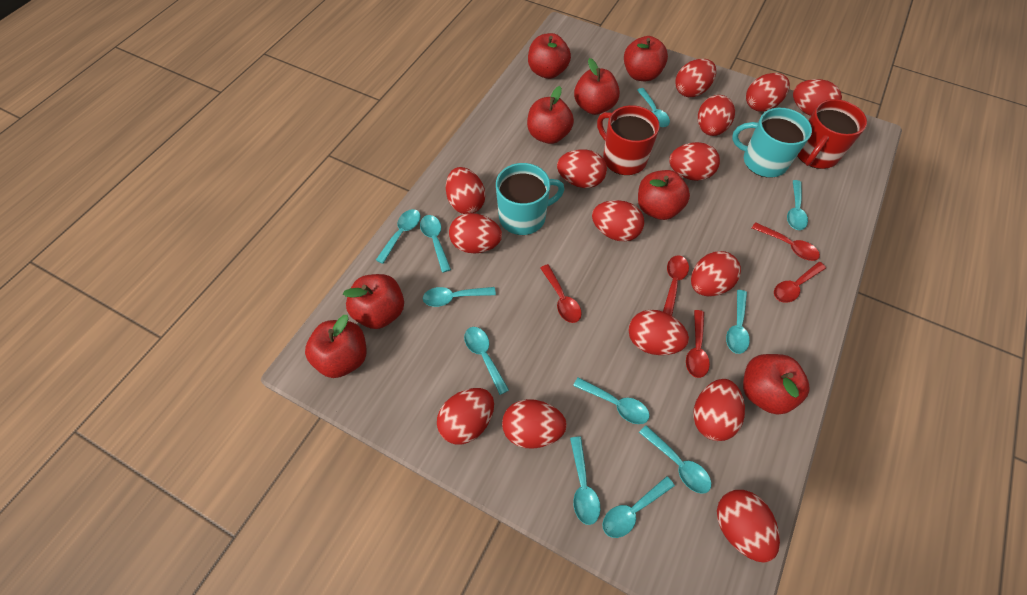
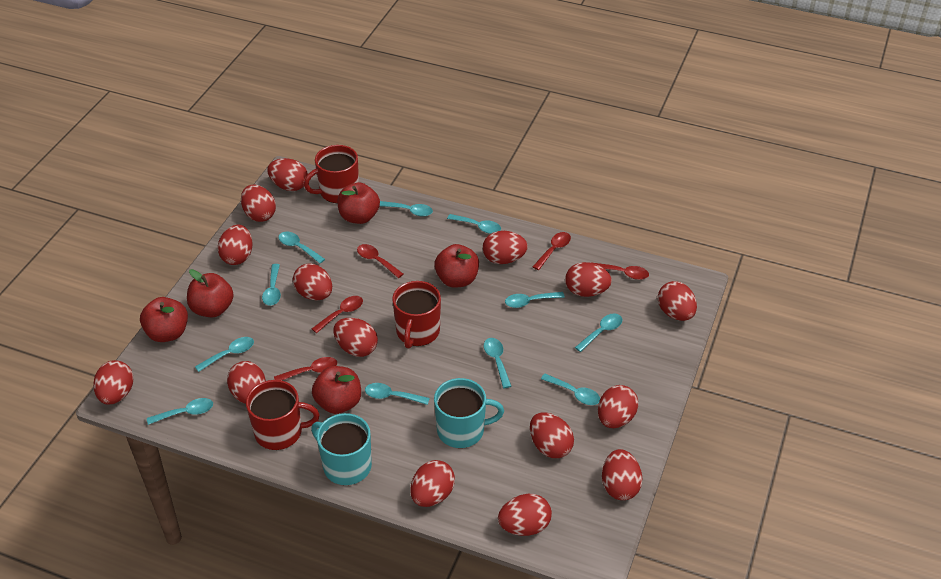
red apple: 8 -> 5
red mug: 2 -> 3

